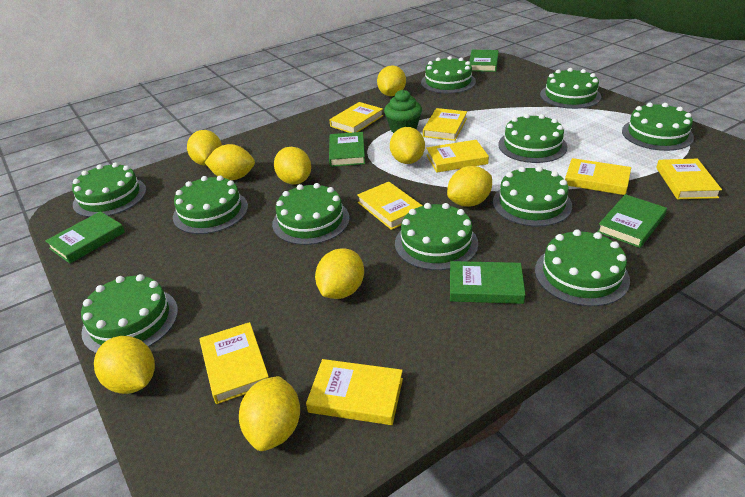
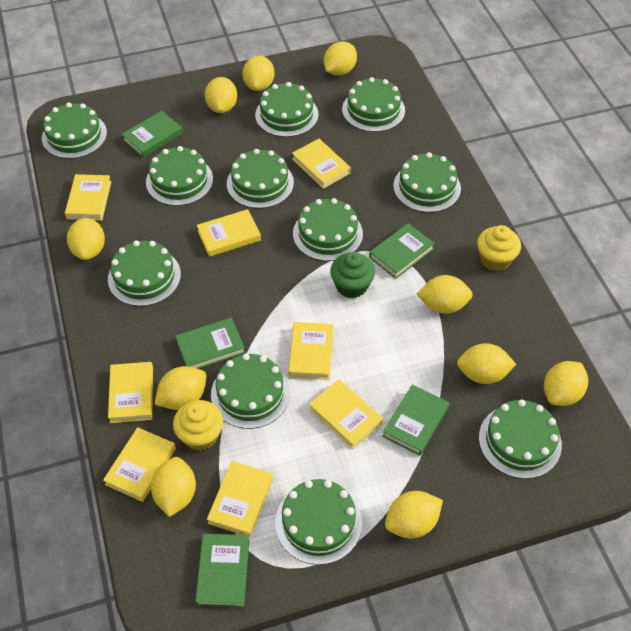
yellow cupcake: 0 -> 2
yellow lemon: 9 -> 10

